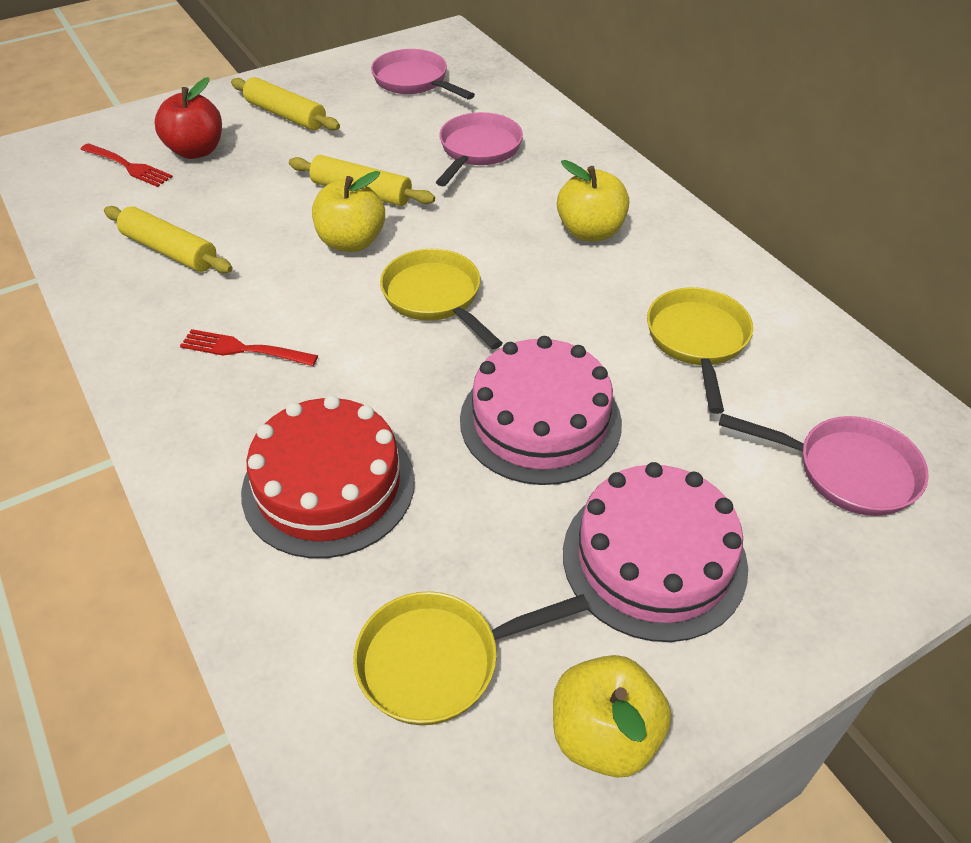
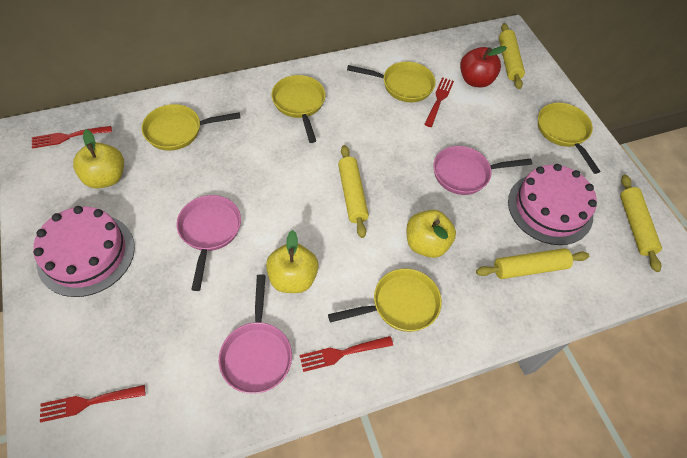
red cake: 1 -> 0
red fork: 2 -> 4
yellow pan: 3 -> 5
yellow rolling pin: 3 -> 4

